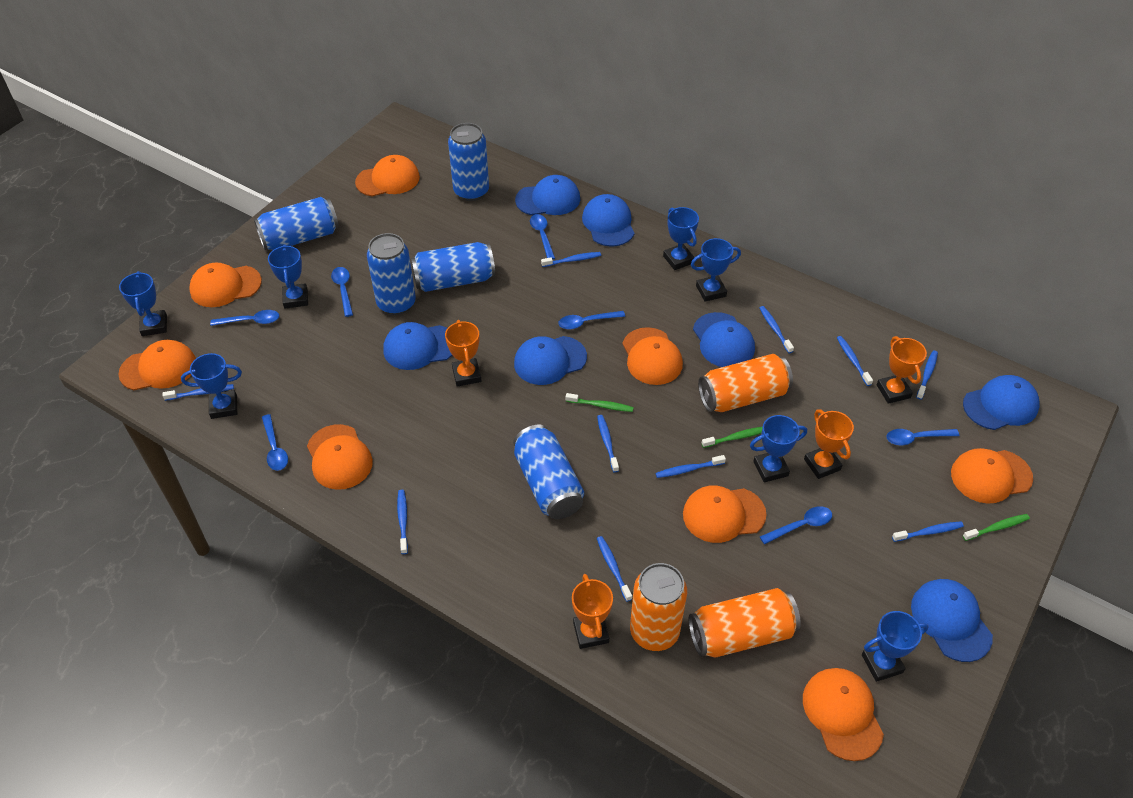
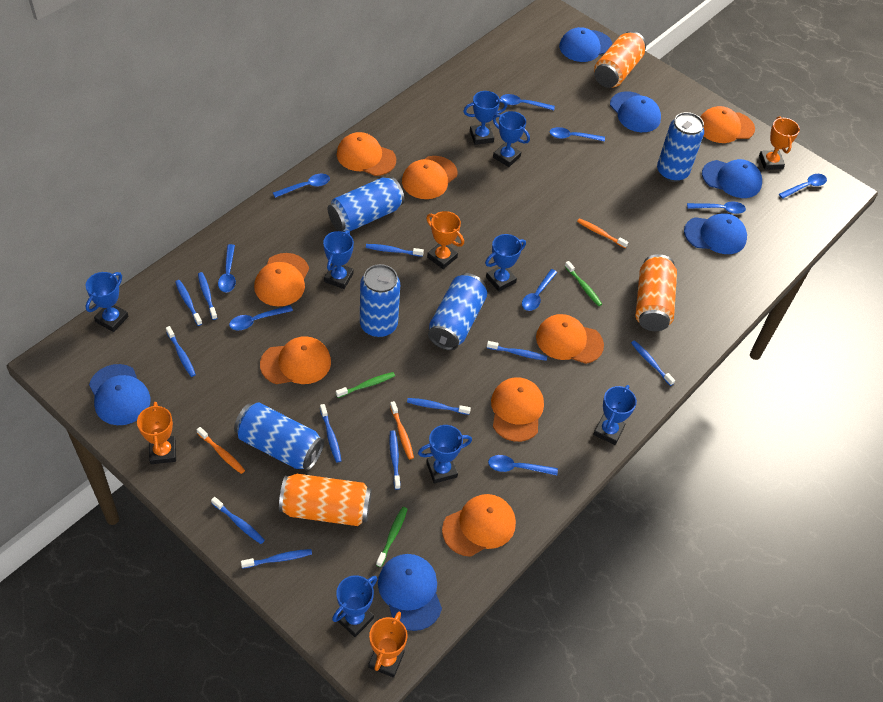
blue cap: 7 -> 6
blue spoon: 7 -> 9
blue toothbrush: 10 -> 11
blue trophy: 7 -> 8
orange toothbrush: 0 -> 3

